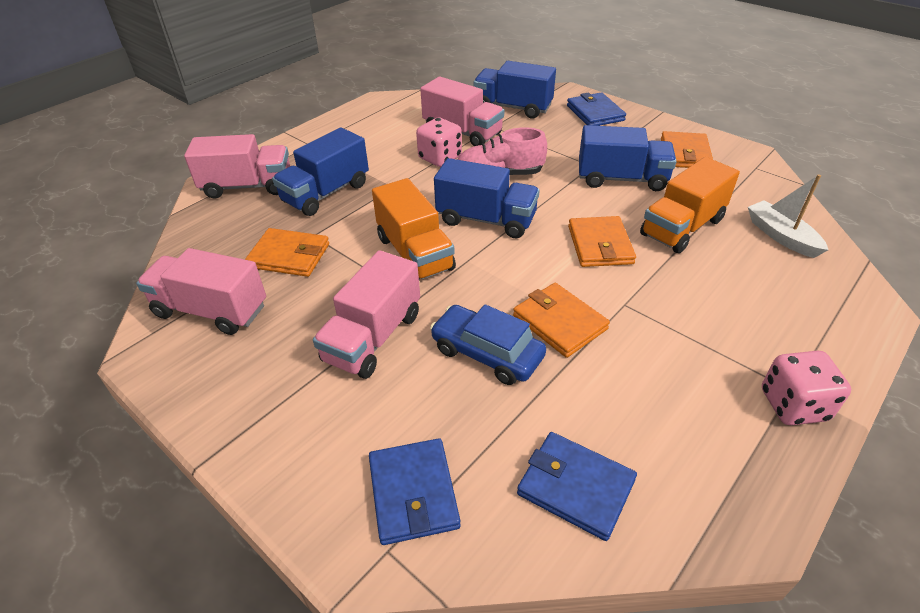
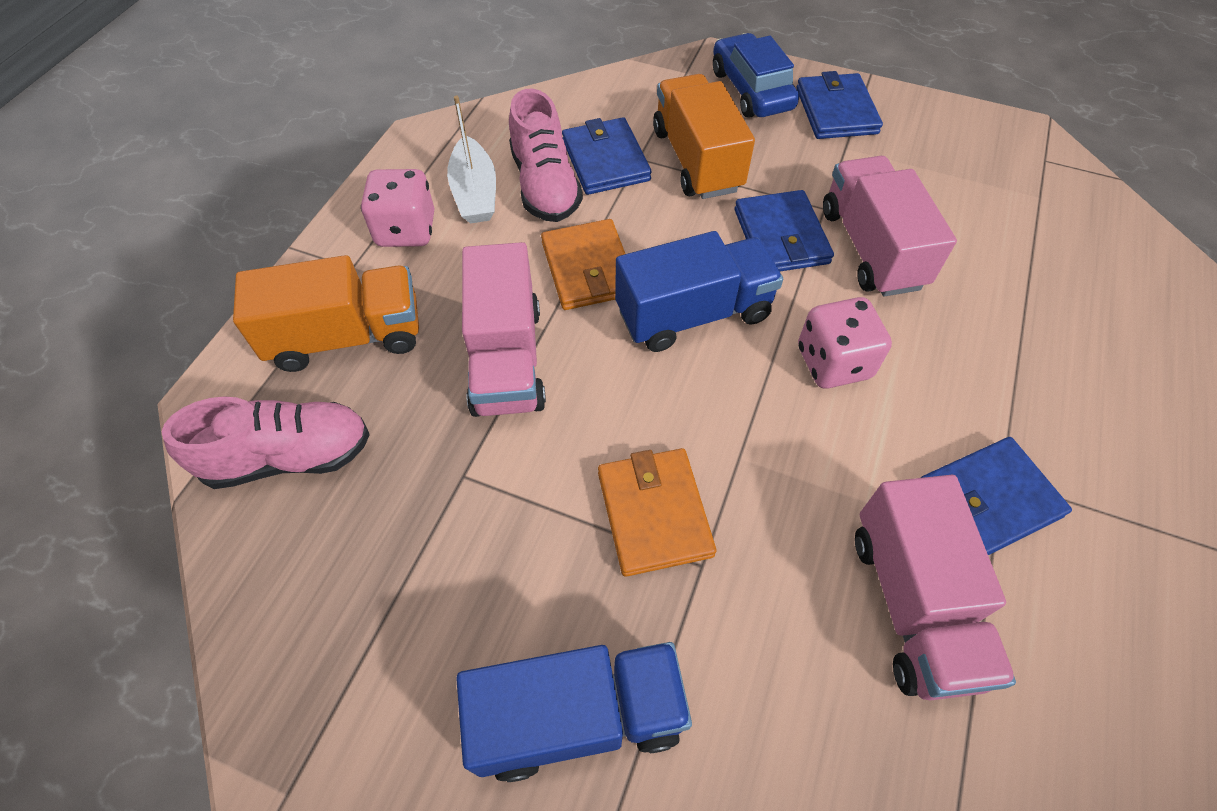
blue truck: 4 -> 2
blue wallet: 3 -> 4
orange wallet: 4 -> 2
pink shoe: 1 -> 2
pink truck: 4 -> 3

